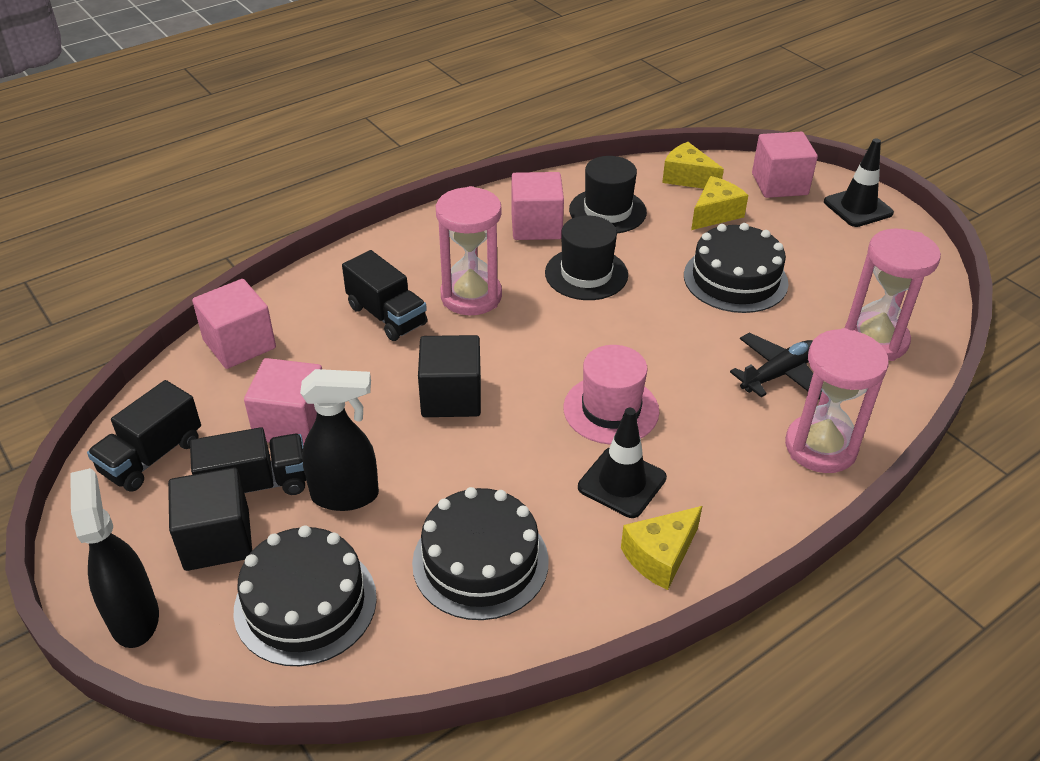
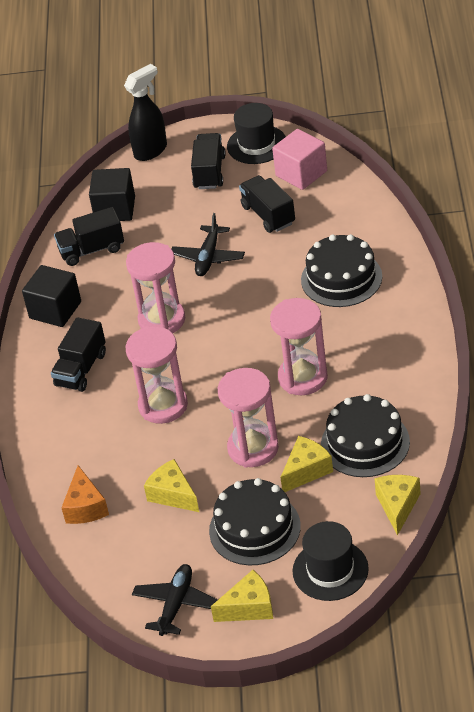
black plane: 1 -> 2
black spray bottle: 2 -> 1
black traffic cone: 2 -> 0
black truck: 3 -> 4
orange cheese: 0 -> 1
pink cube: 4 -> 1
pink hat: 1 -> 0
pink hourglass: 3 -> 4
yellow cheese: 3 -> 4

